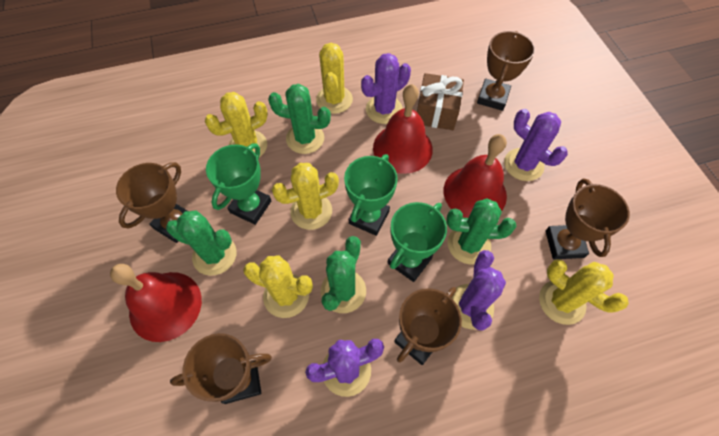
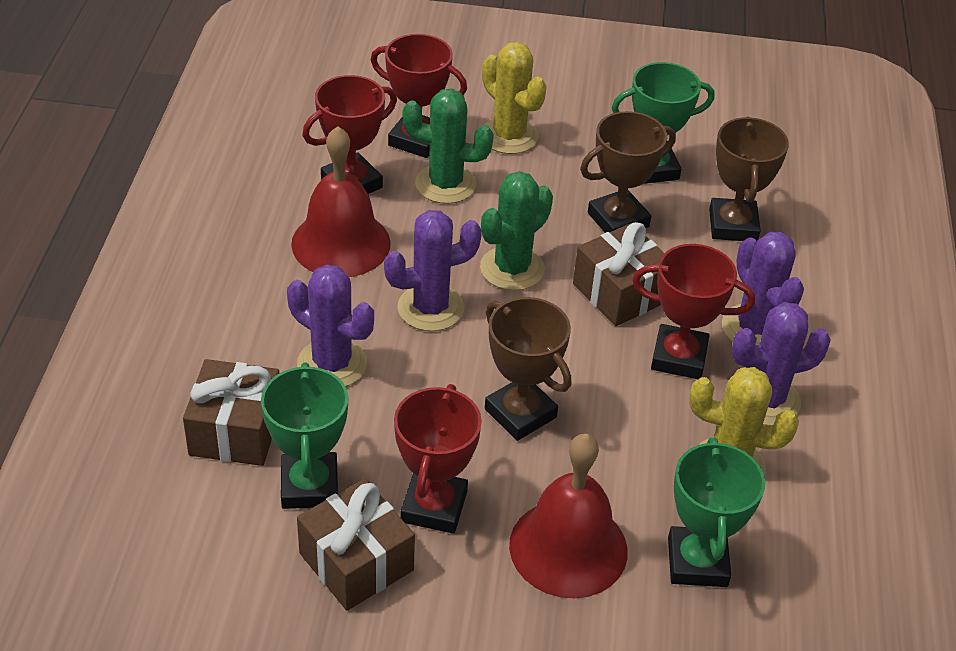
brown gift: 1 -> 3
brown trophy: 5 -> 3
green cactus: 4 -> 2
red bell: 3 -> 2
red trophy: 0 -> 4
yellow cactus: 5 -> 2

